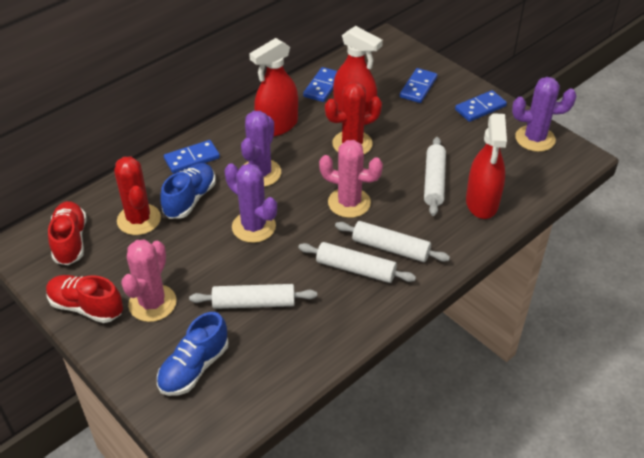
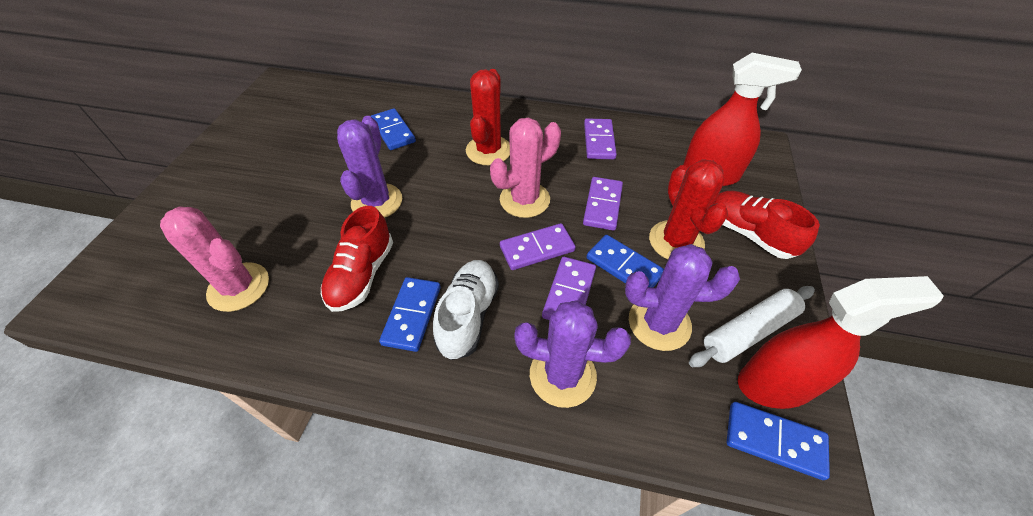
blue shoe: 2 -> 0
purple domino: 0 -> 4
red spray bottle: 3 -> 2
white rolling pin: 4 -> 1
white shoe: 0 -> 1

